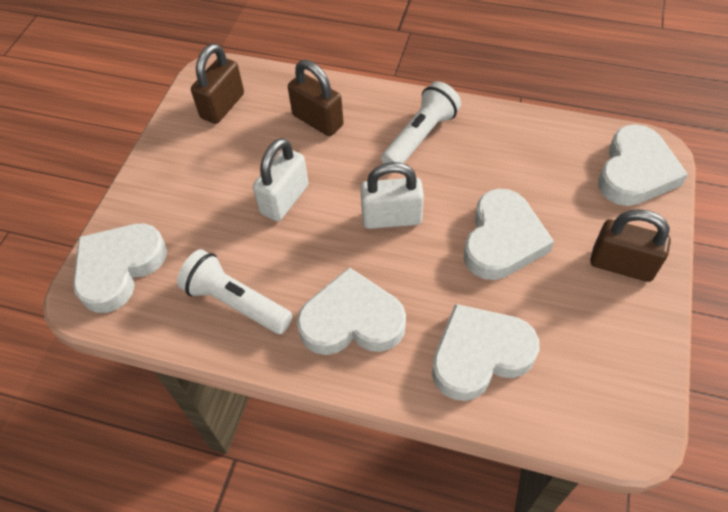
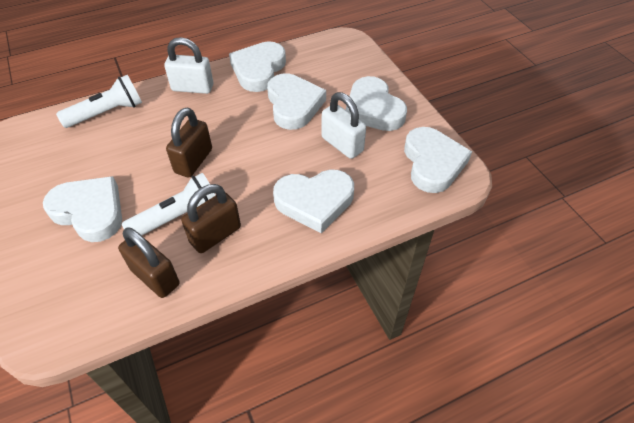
white heart: 5 -> 6

